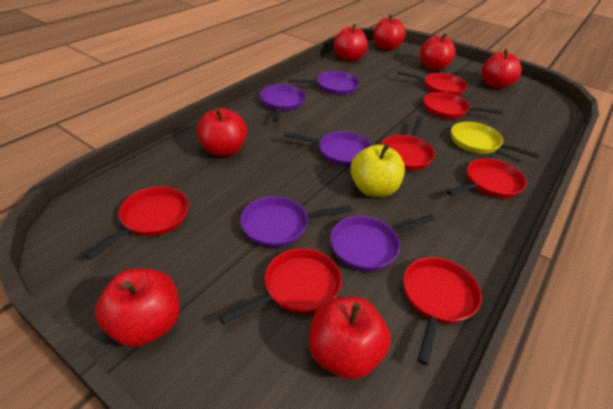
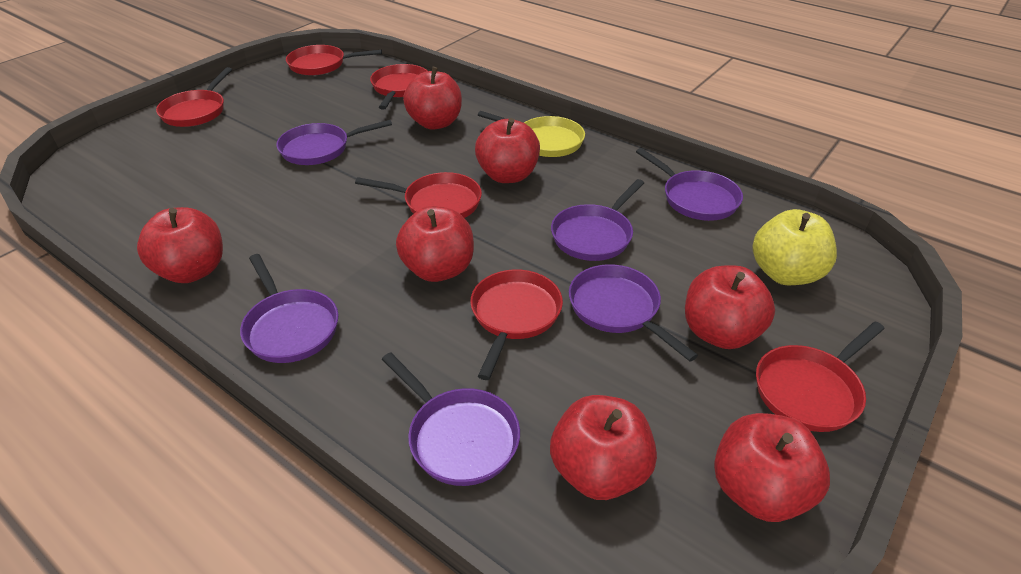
purple pan: 5 -> 6
red pan: 7 -> 6

